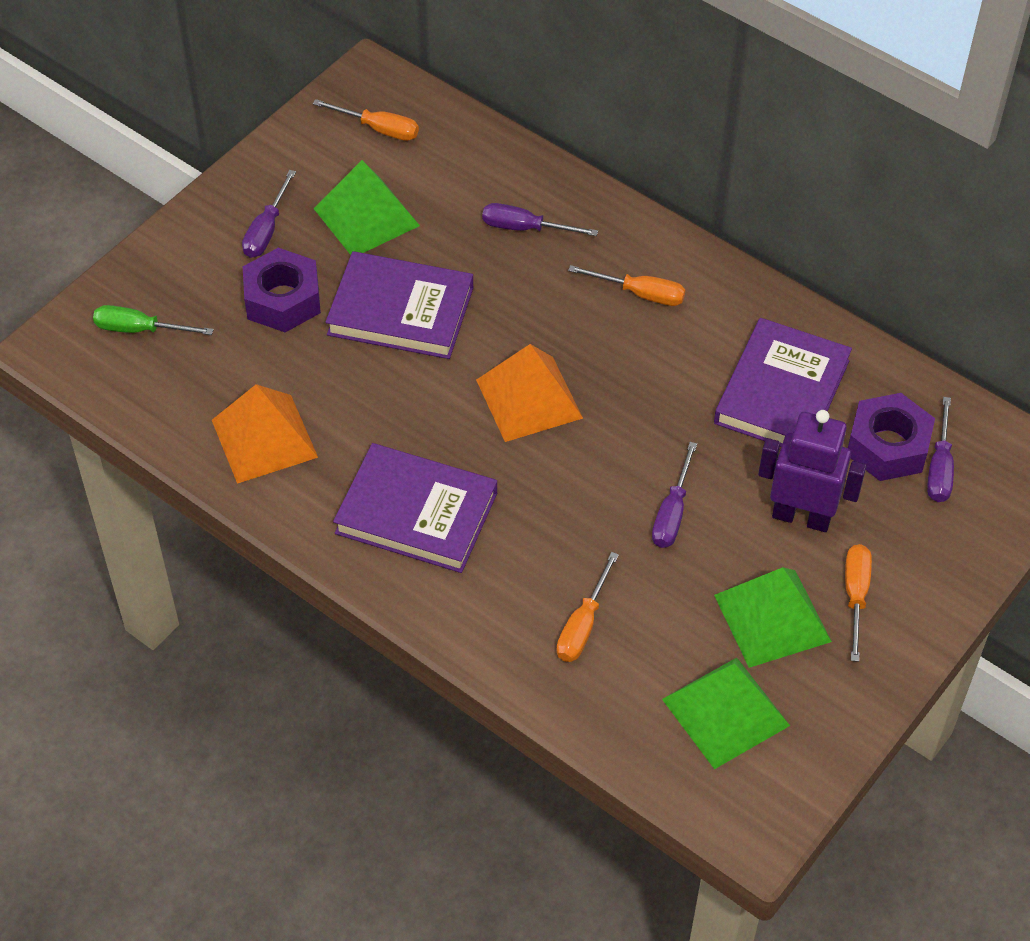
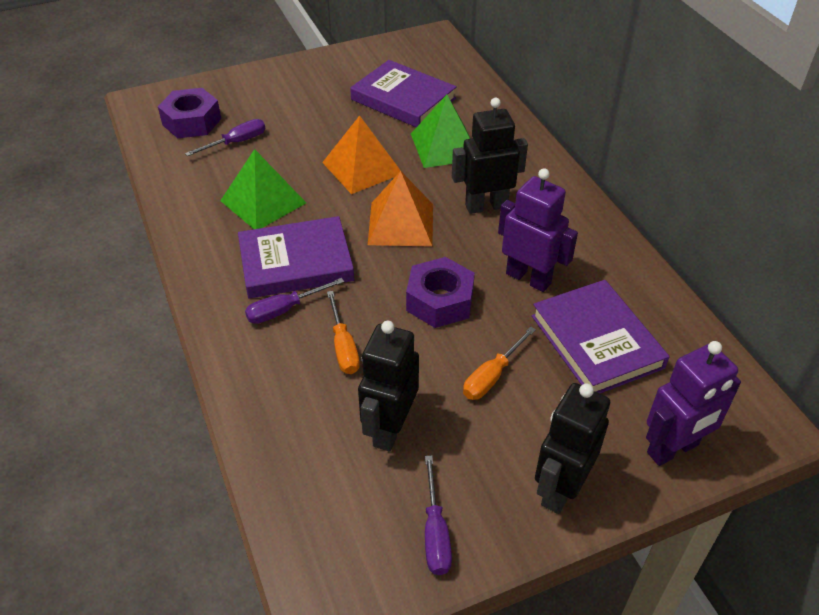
black robot: 0 -> 3
green pyramid: 3 -> 2
green screwdriver: 1 -> 0
orange screwdriver: 4 -> 2
purple robot: 1 -> 2
purple screwdriver: 4 -> 3

